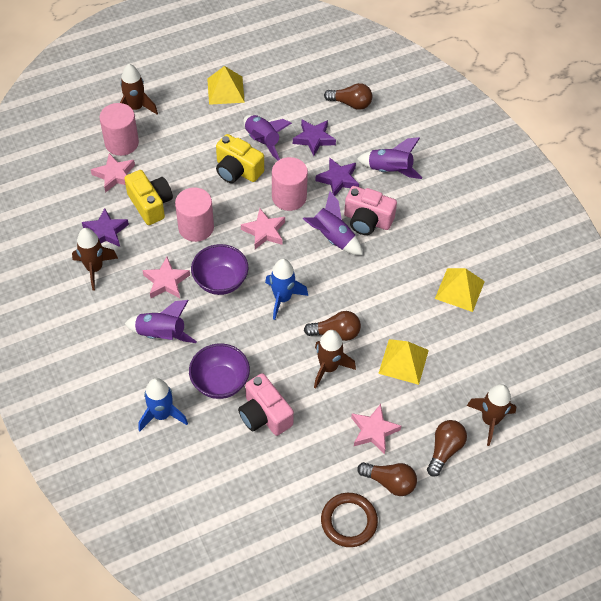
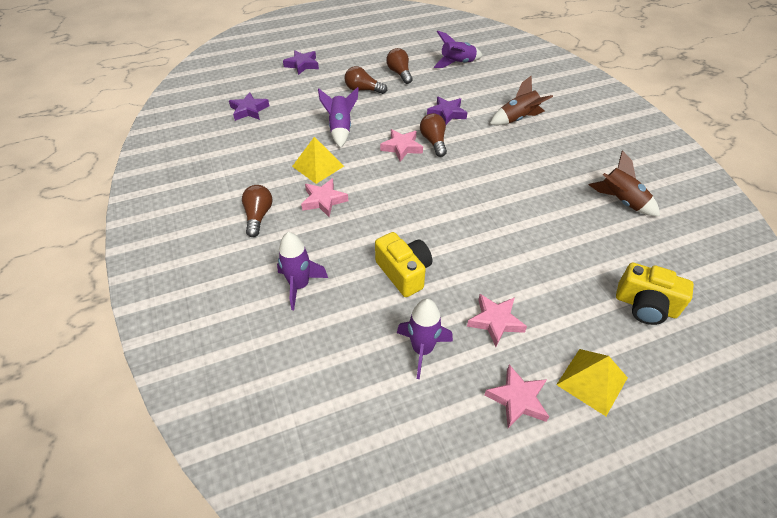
blue rocket: 2 -> 0
brown ring: 1 -> 0
brown rocket: 4 -> 2
pink camera: 2 -> 0
pink cylinder: 3 -> 0
purple bowl: 2 -> 0
yellow pyramid: 3 -> 2

